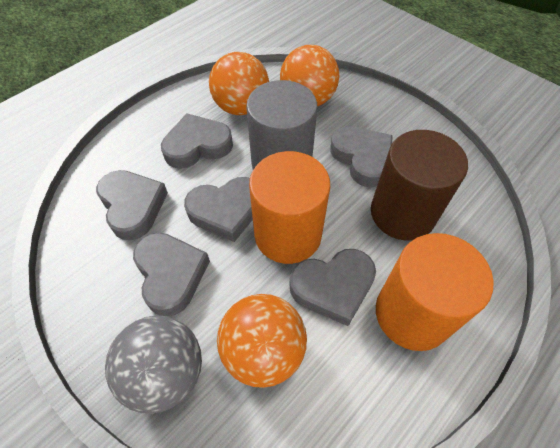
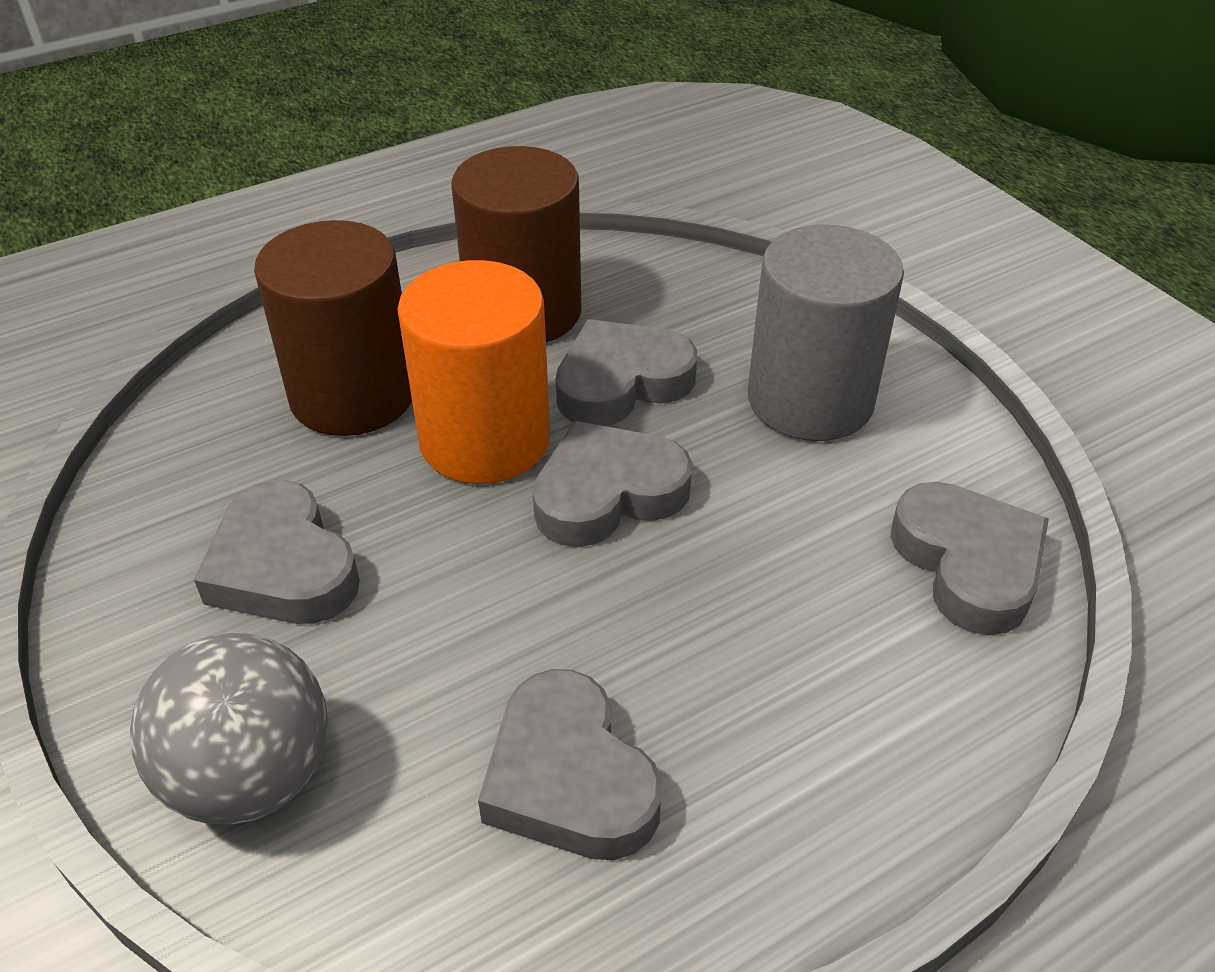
brown cylinder: 1 -> 2
grey heart: 6 -> 5
orange ball: 3 -> 0
orange cylinder: 2 -> 1

